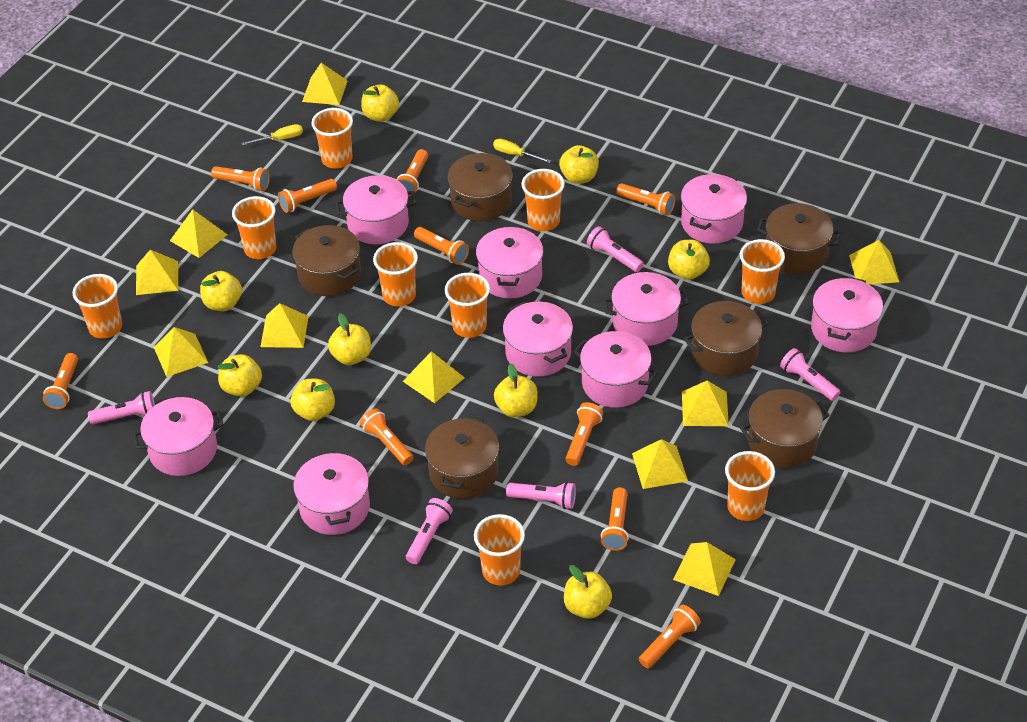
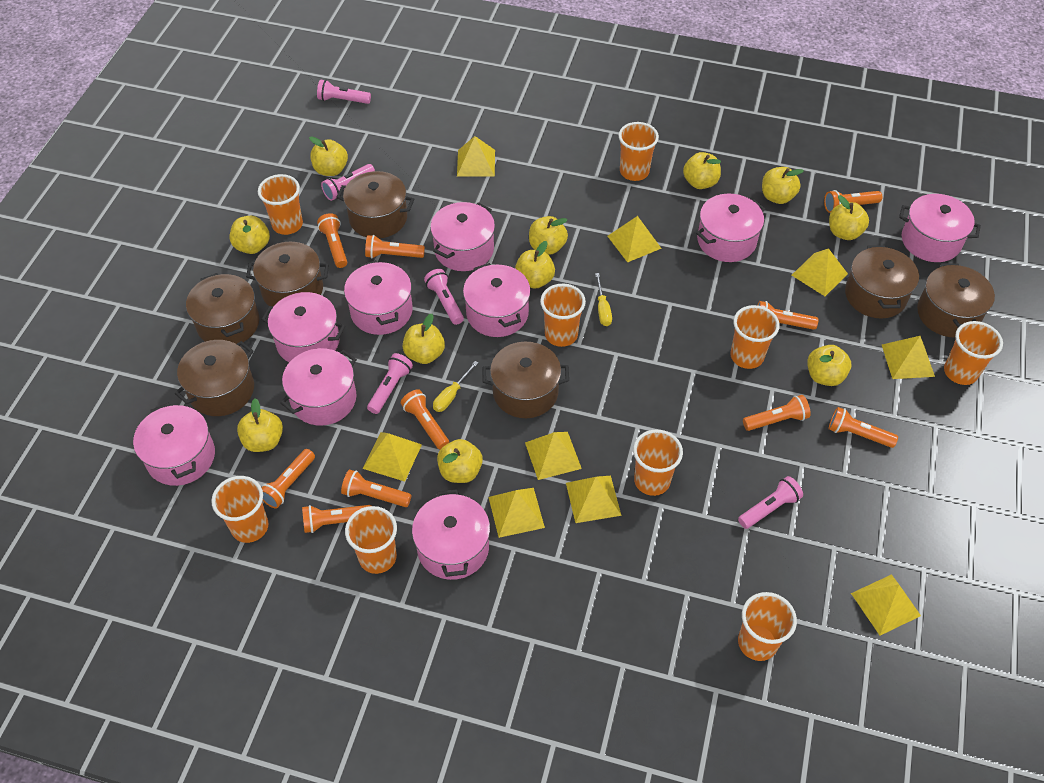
brown pot: 6 -> 7
yellow apple: 9 -> 11
yellow pyramid: 10 -> 9

